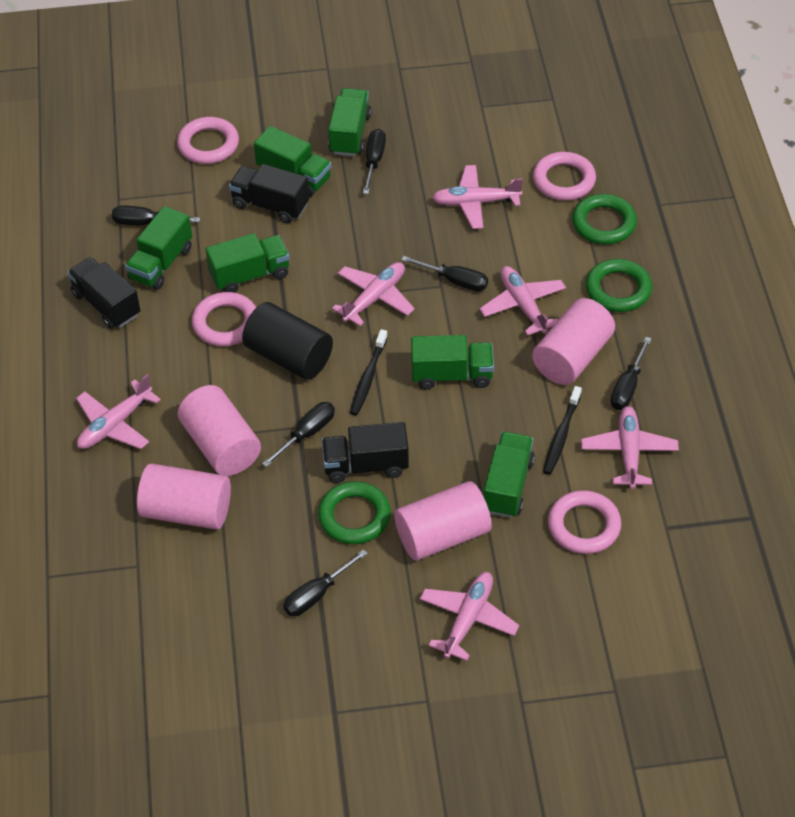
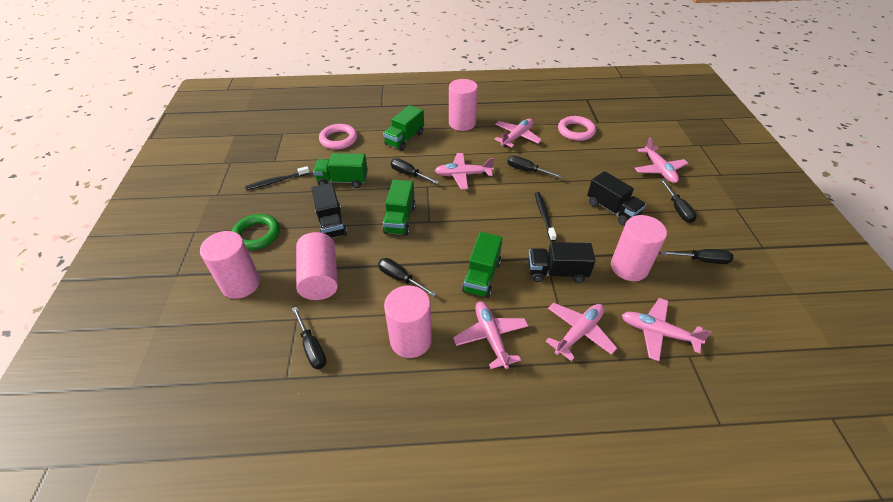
black cylinder: 1 -> 0
green ring: 3 -> 1
green truck: 6 -> 4
pink cylinder: 4 -> 5
pink ring: 4 -> 2

